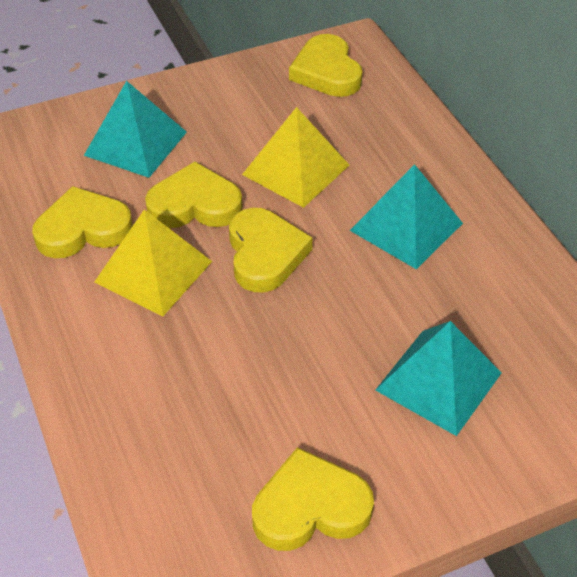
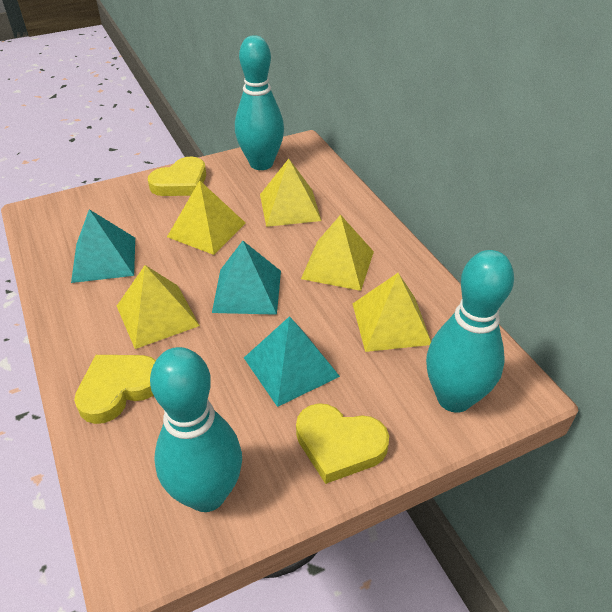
turquoise bowling pin: 0 -> 3
yellow heart: 5 -> 3
yellow pyramid: 2 -> 5

